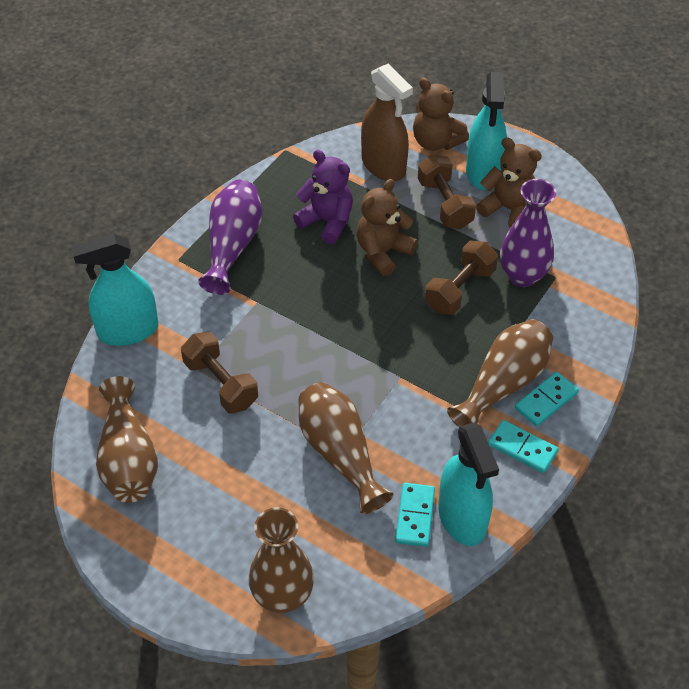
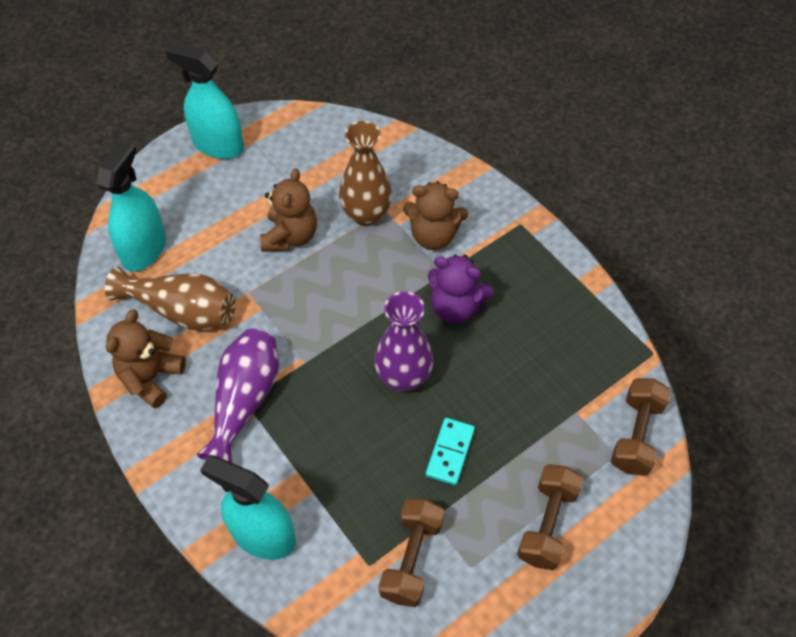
brown spray bottle: 1 -> 0
brown vase: 4 -> 2
turquoise domino: 3 -> 1

